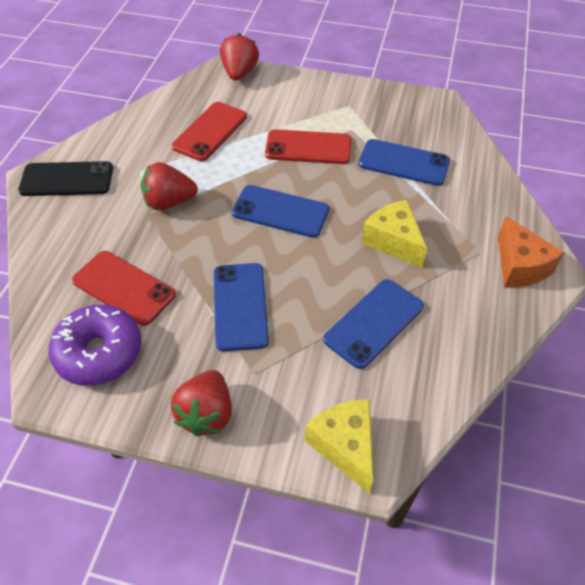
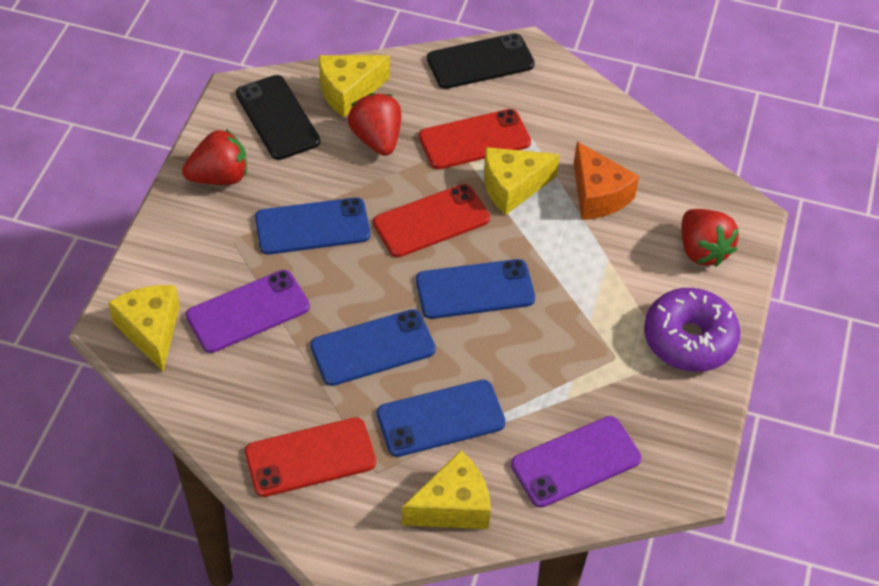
black phone: 1 -> 2
purple phone: 0 -> 2
yellow cheese: 2 -> 4

